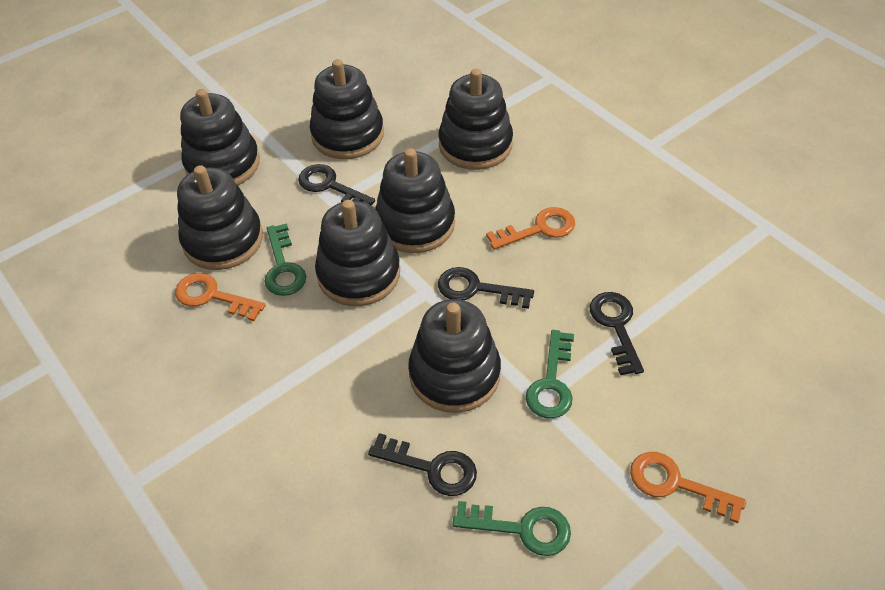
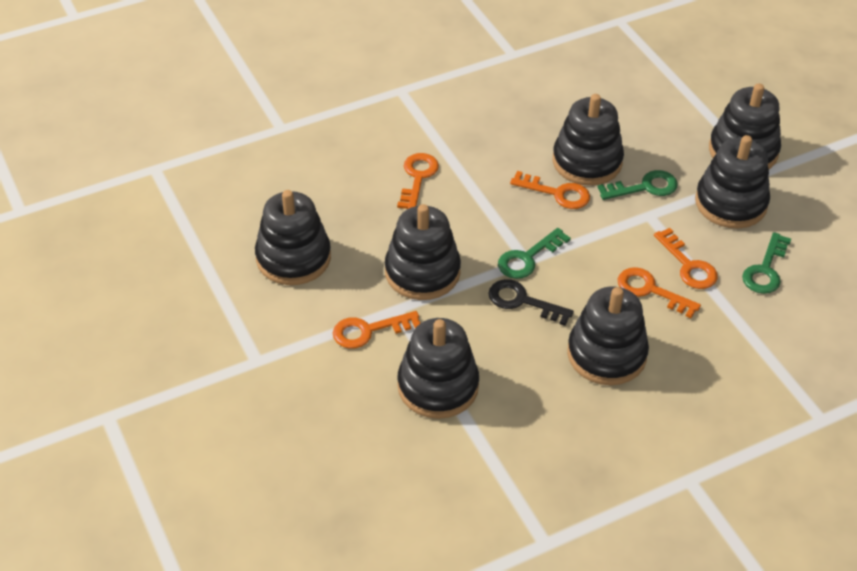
black key: 4 -> 1
orange key: 3 -> 5

